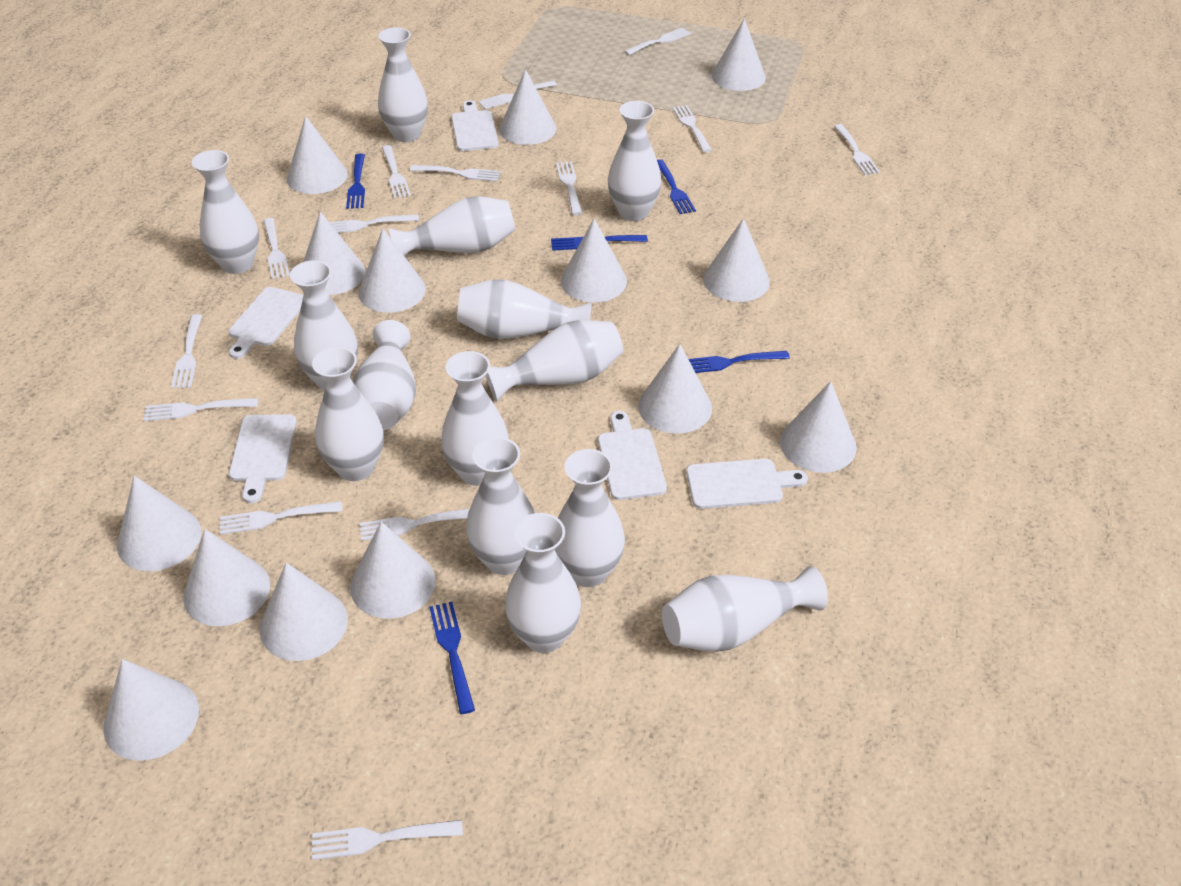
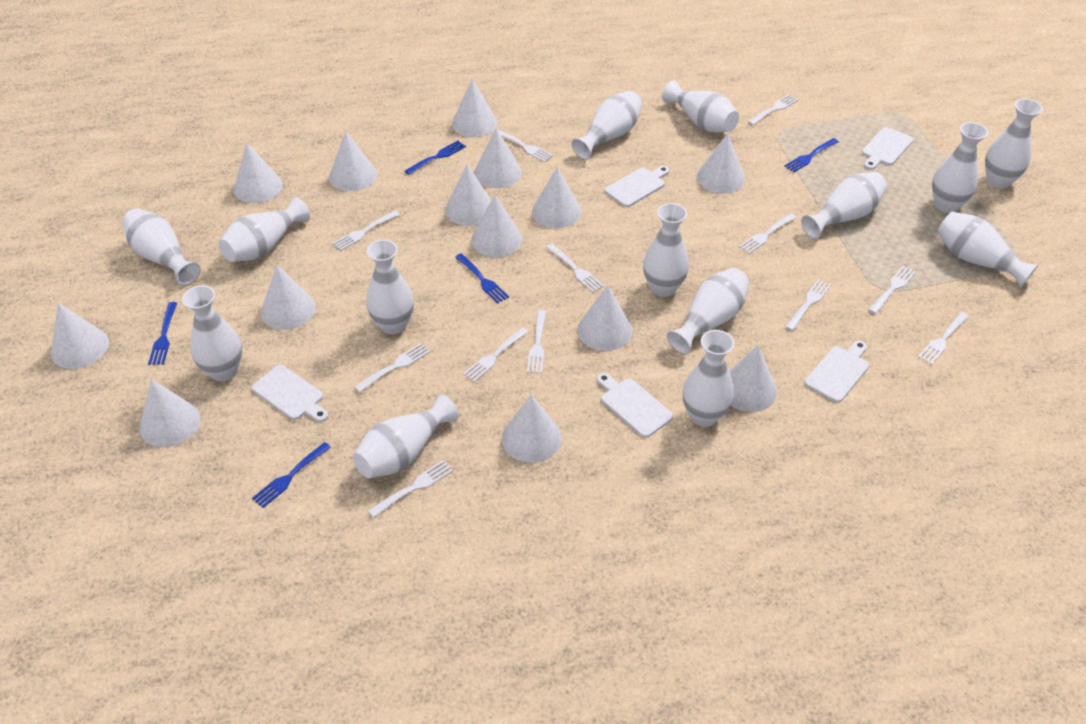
white fork: 14 -> 12

